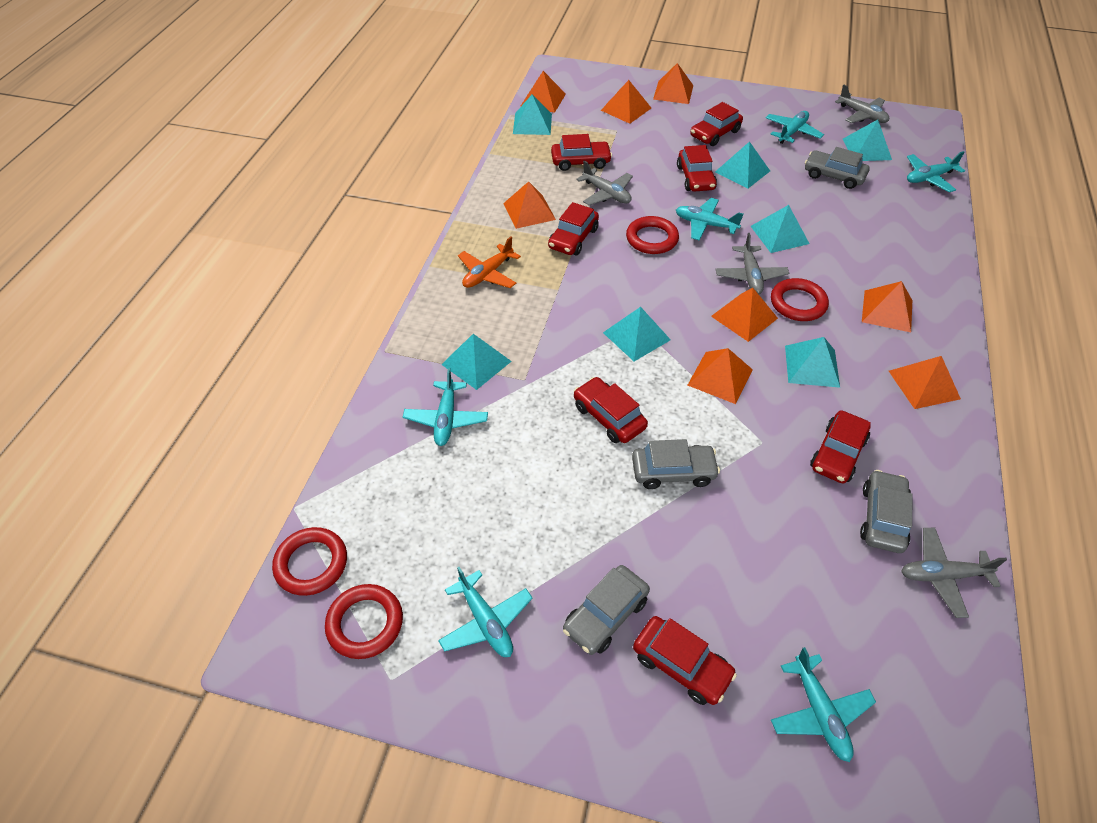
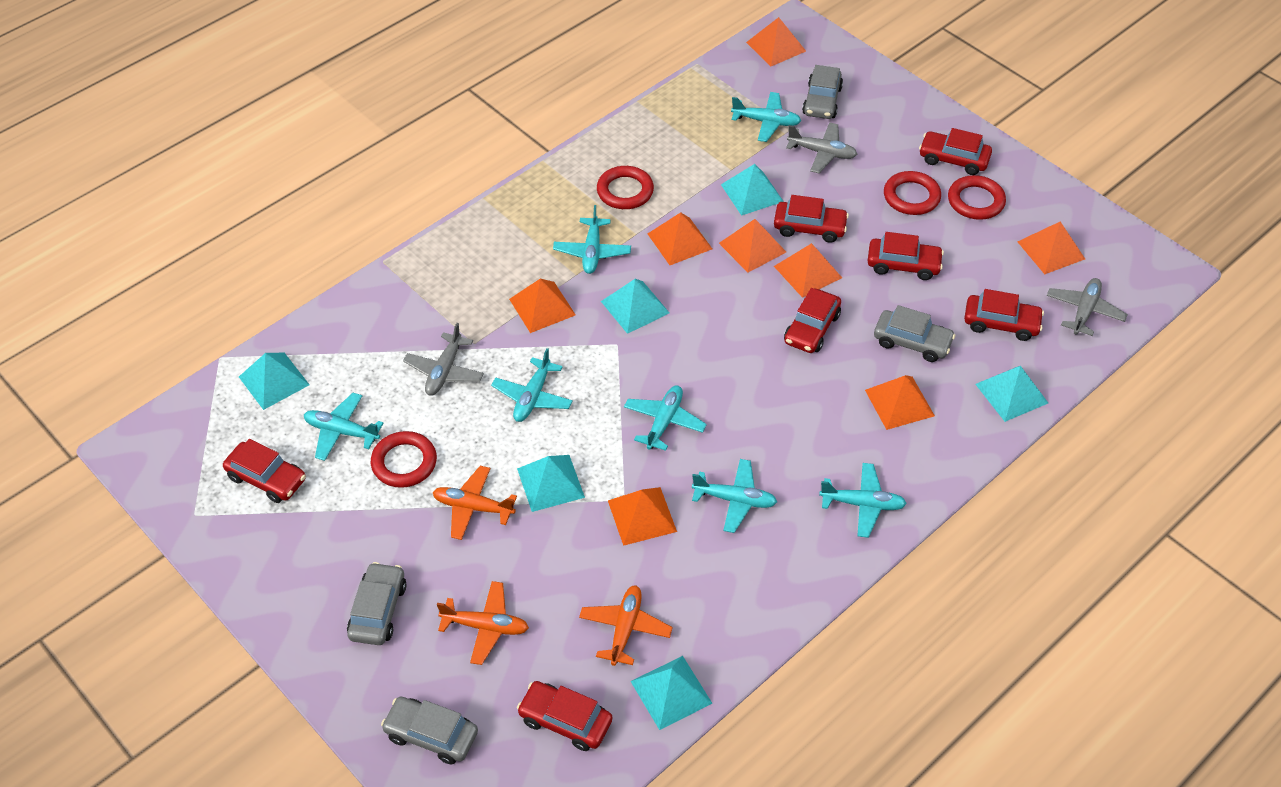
grey plane: 4 -> 3
orange plane: 1 -> 3
turquoise plane: 6 -> 7
turquoise pyramid: 7 -> 6

